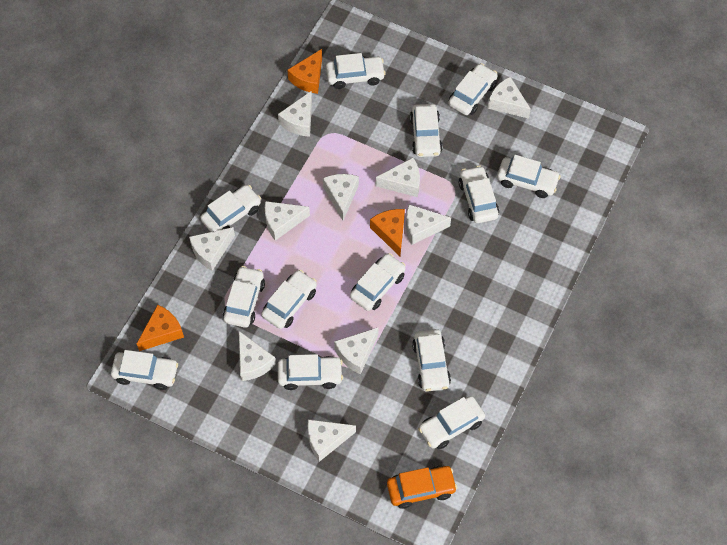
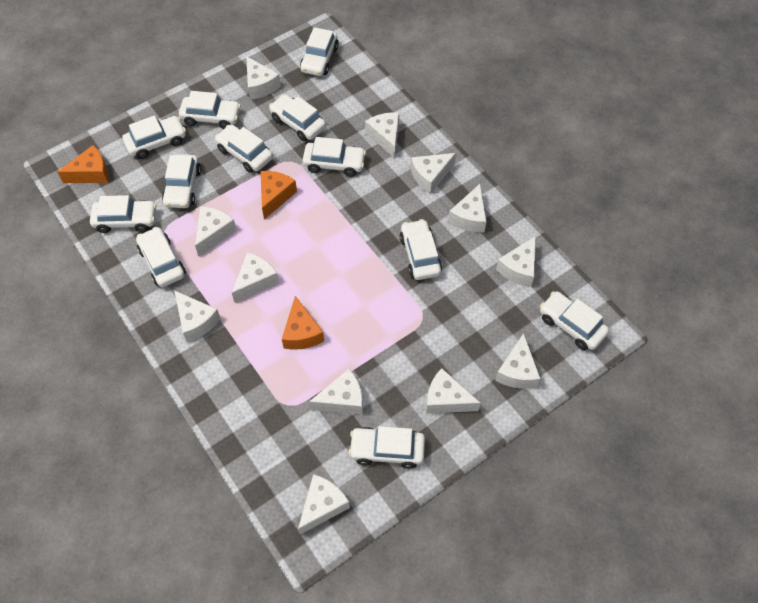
orange car: 1 -> 0
white car: 13 -> 12
white cheese: 10 -> 12

